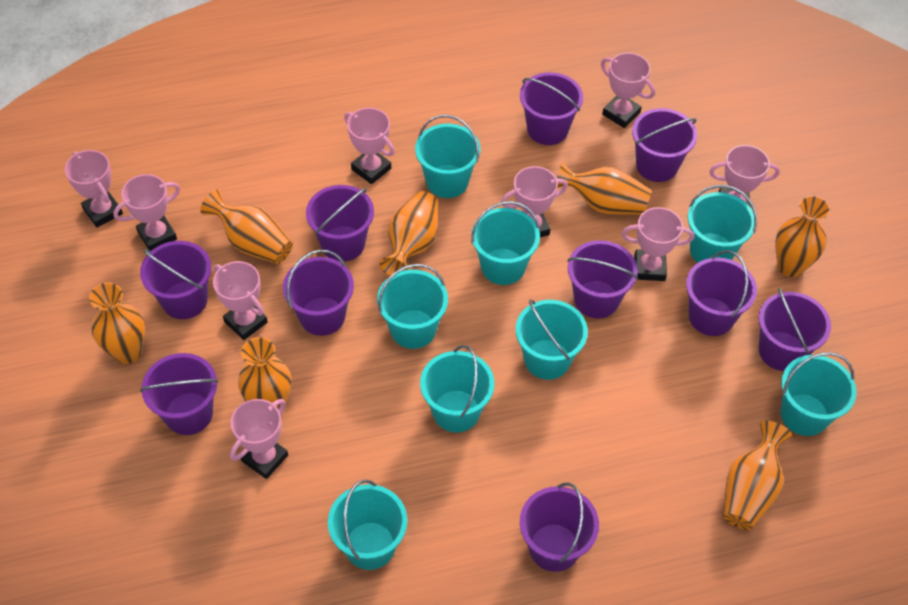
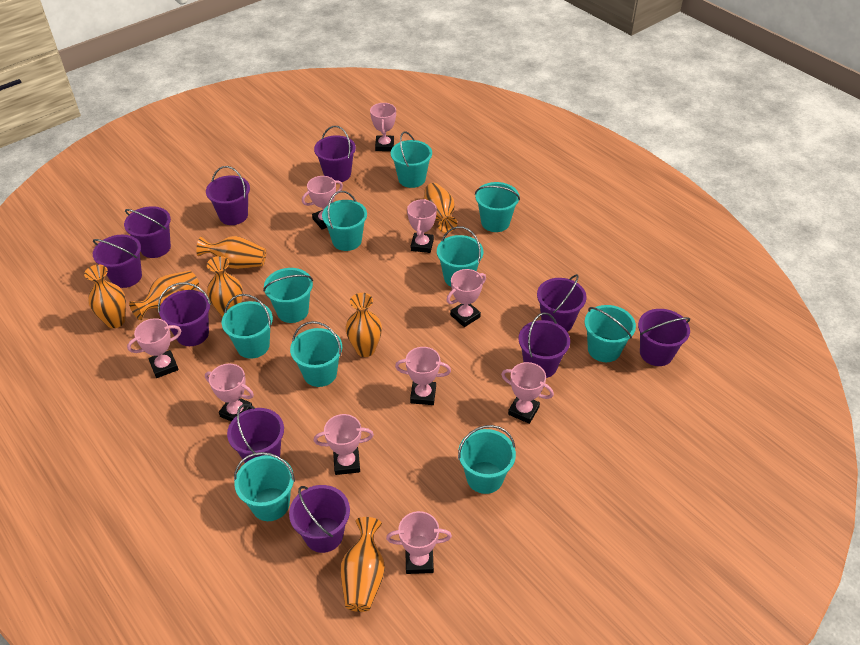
pink trophy: 9 -> 10
turquoise bucket: 8 -> 10

